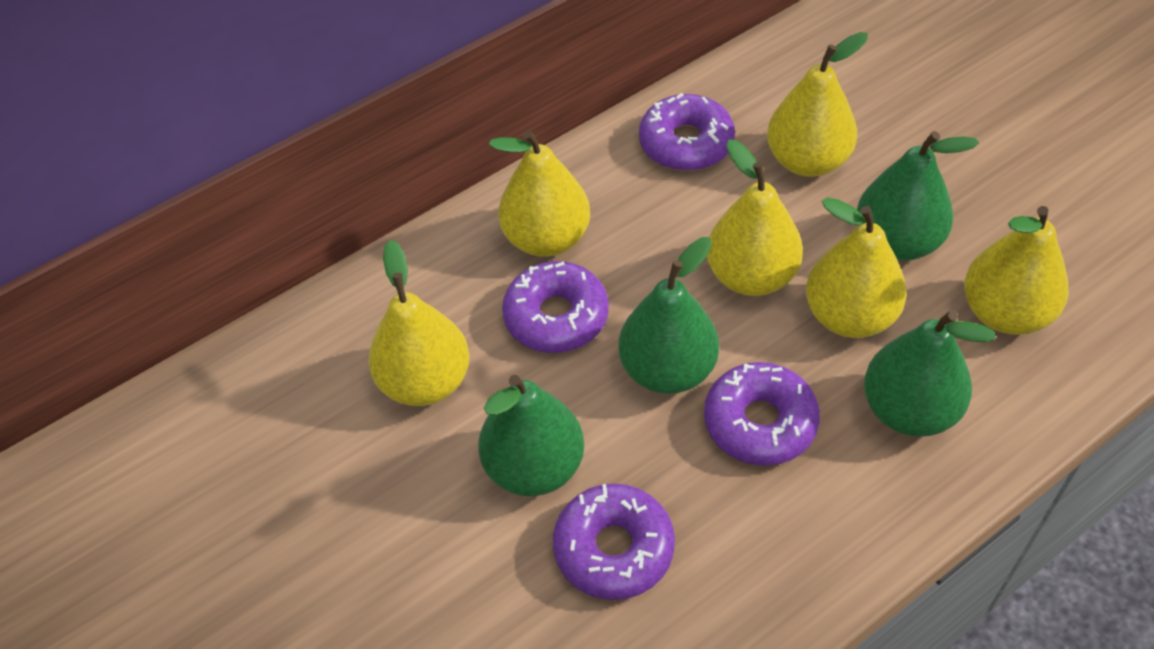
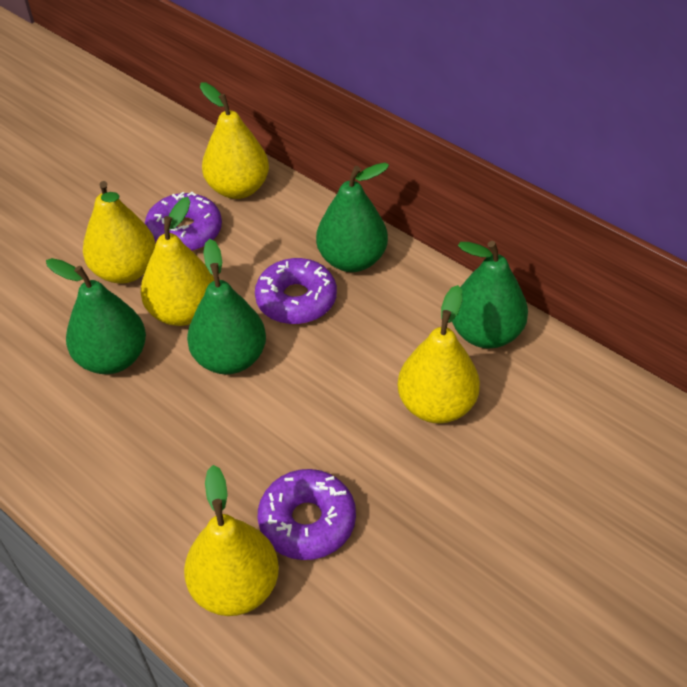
purple donut: 4 -> 3
yellow pear: 6 -> 5

